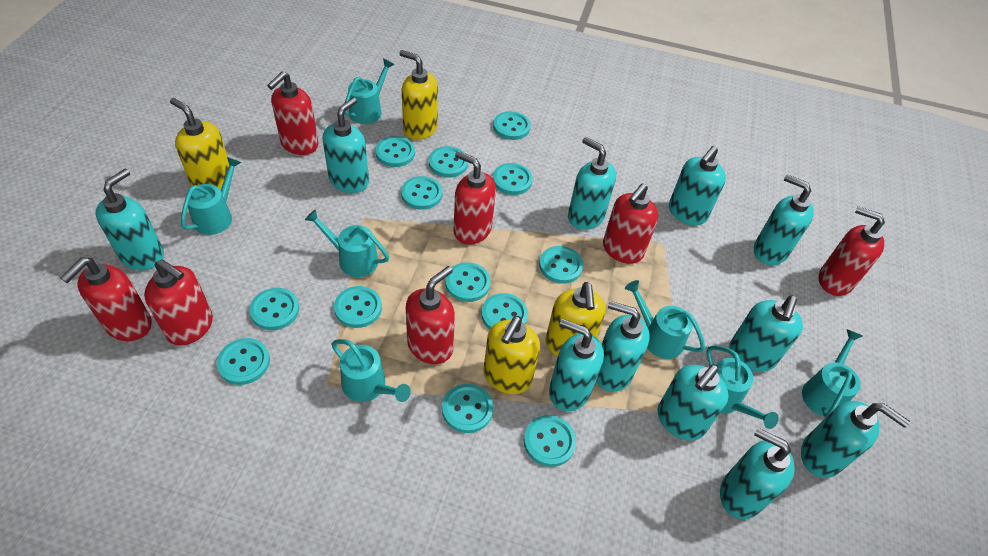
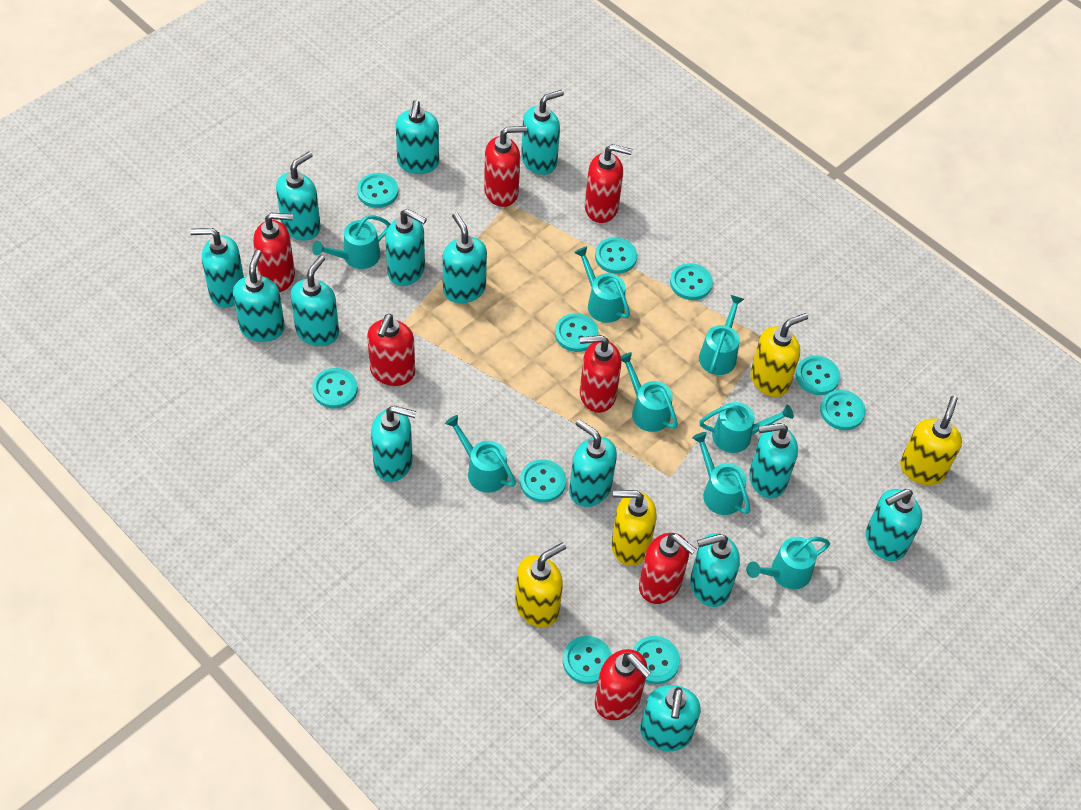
turquoise button: 13 -> 10
turquoise soap dispenser: 11 -> 14
turquoise watering can: 7 -> 8

